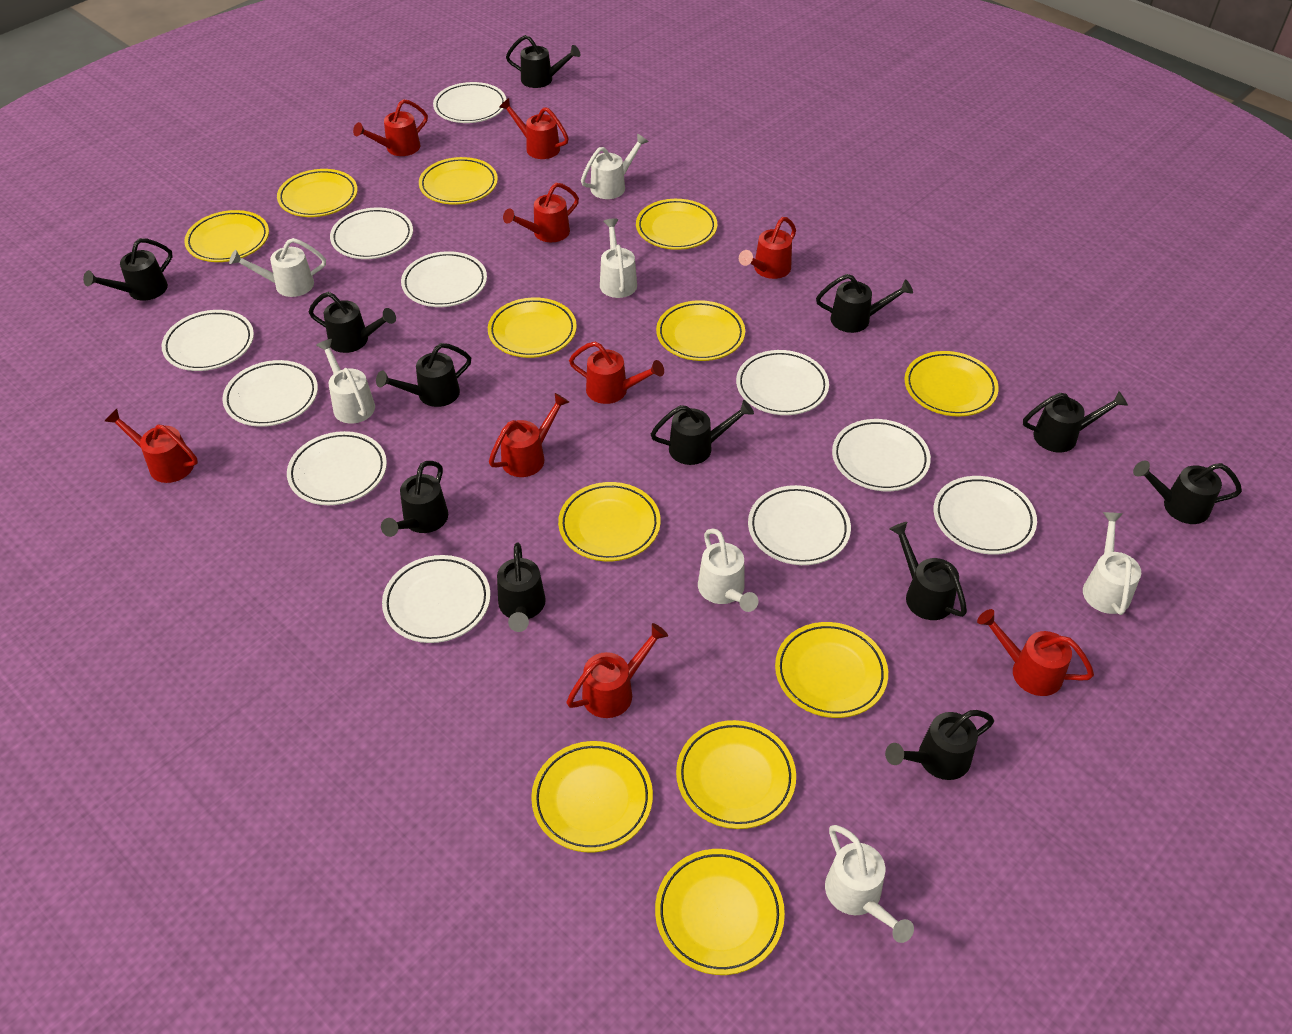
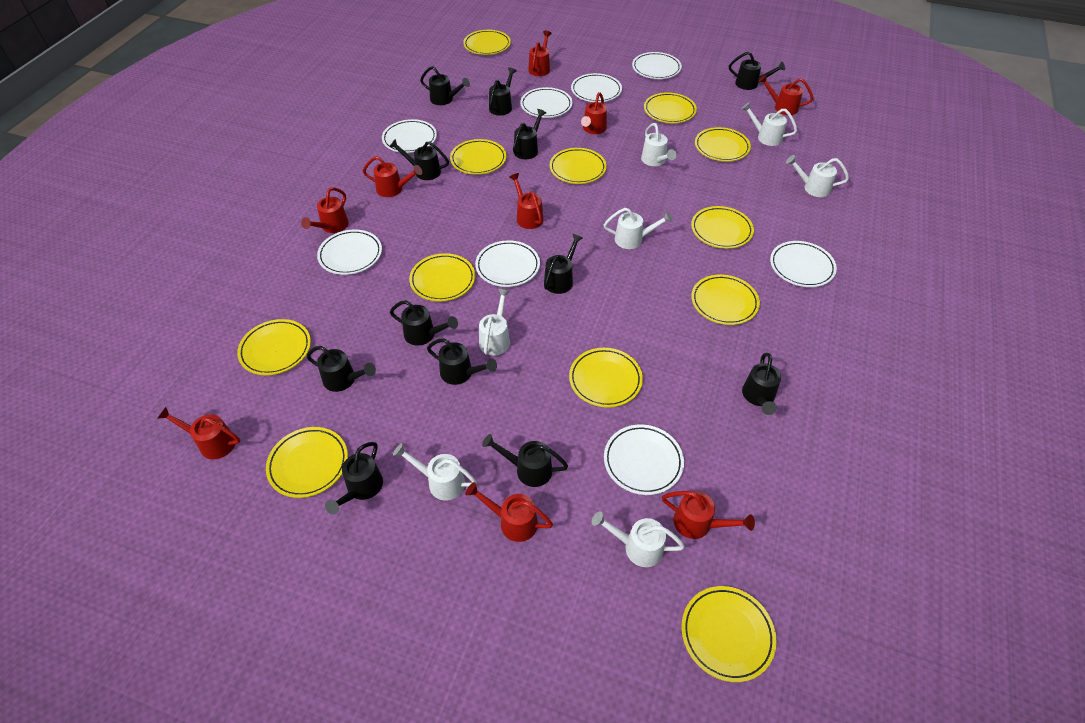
white plate: 11 -> 8

